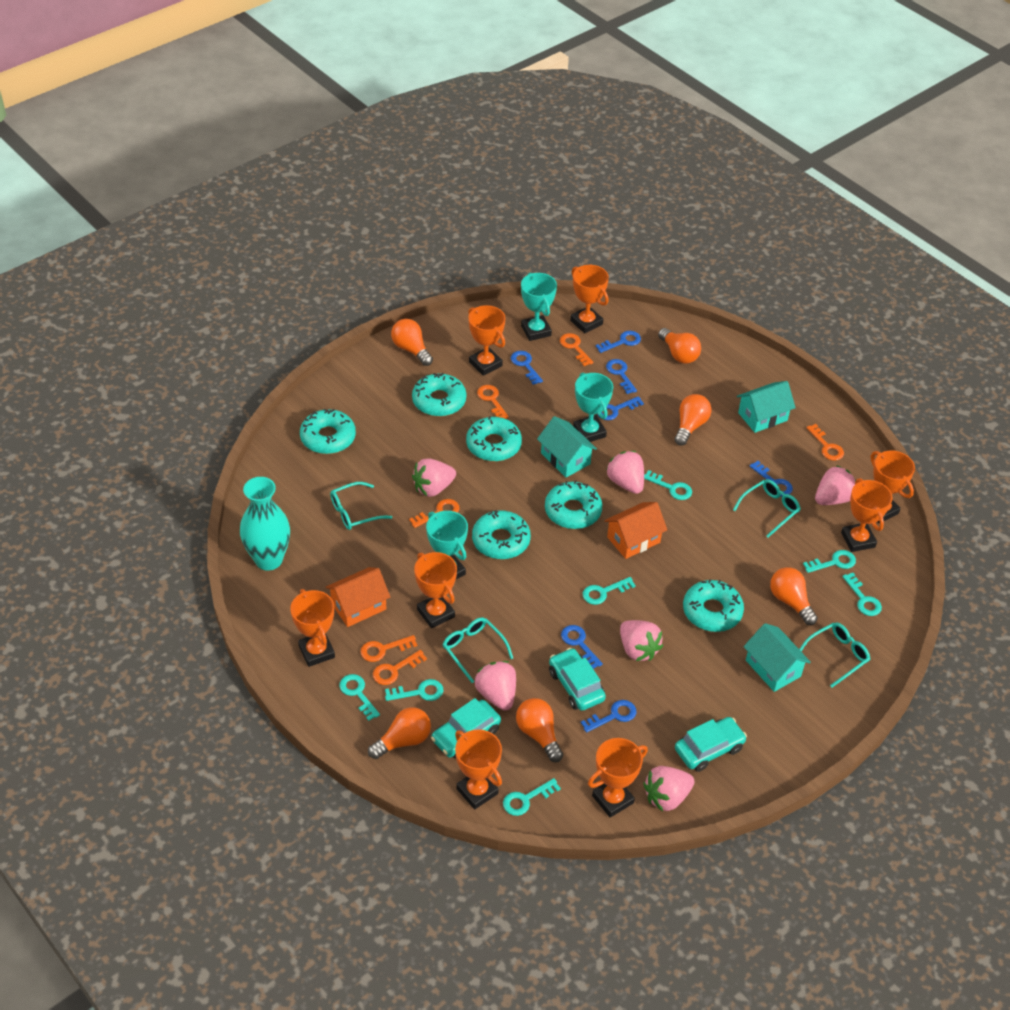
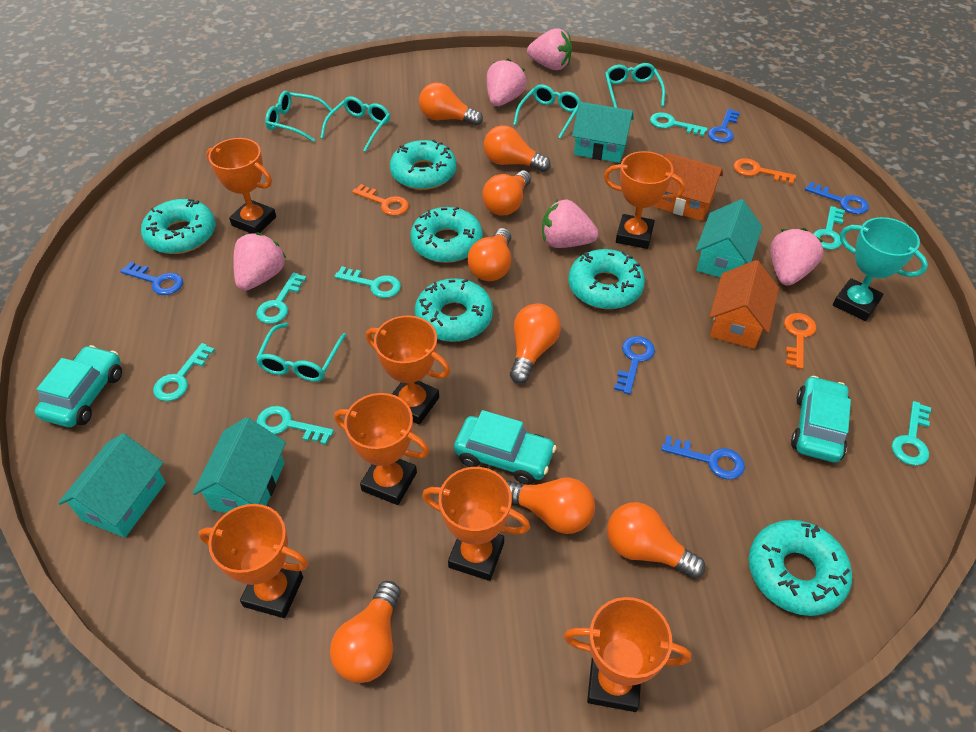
blue key: 7 -> 5
orange key: 6 -> 3
orange light bulb: 6 -> 8
orange trophy: 8 -> 7
pink strawberry: 6 -> 5
turquoise glasses: 4 -> 5
turquoise house: 3 -> 4
turquoise trophy: 3 -> 1
turquoise vase: 1 -> 0

